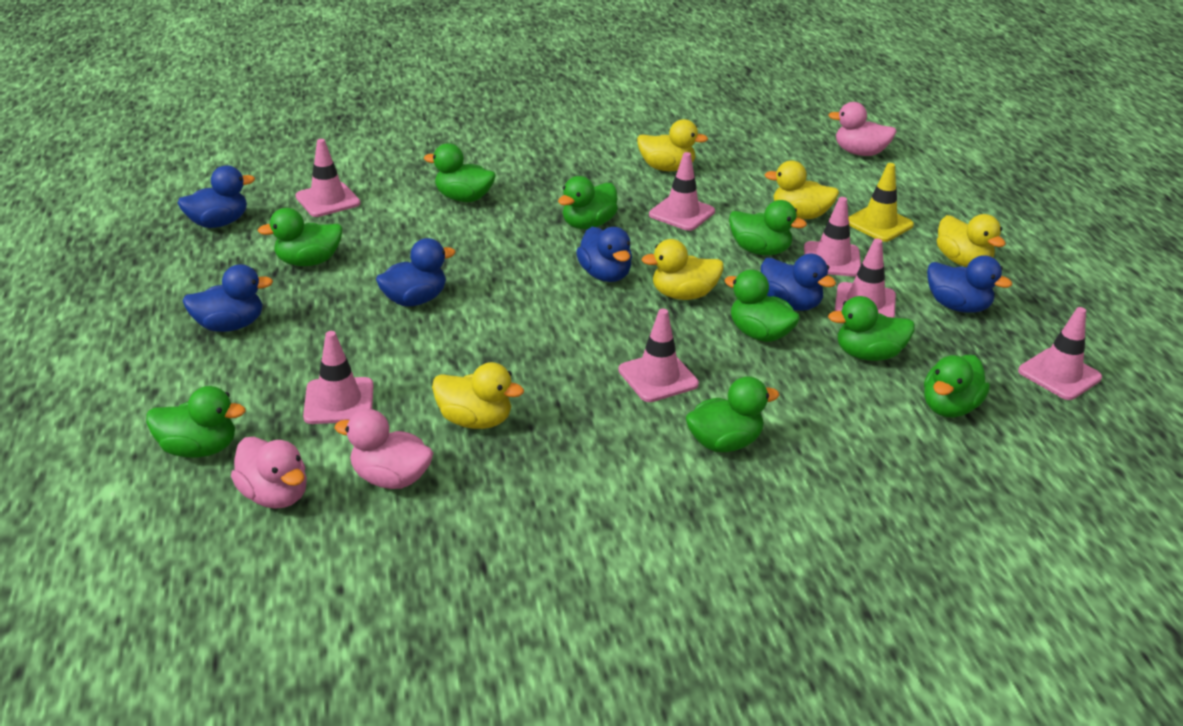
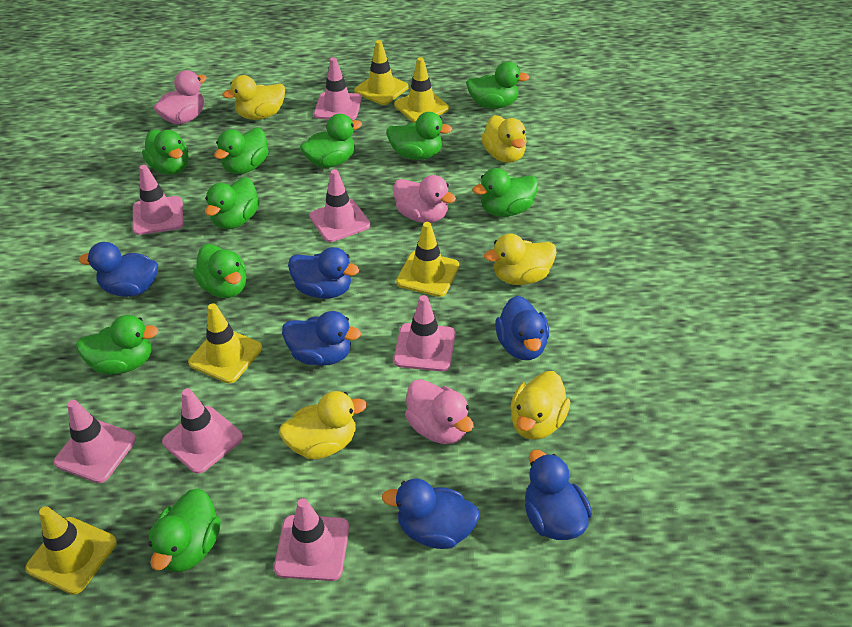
green duck: 9 -> 10
yellow traffic cone: 1 -> 5

